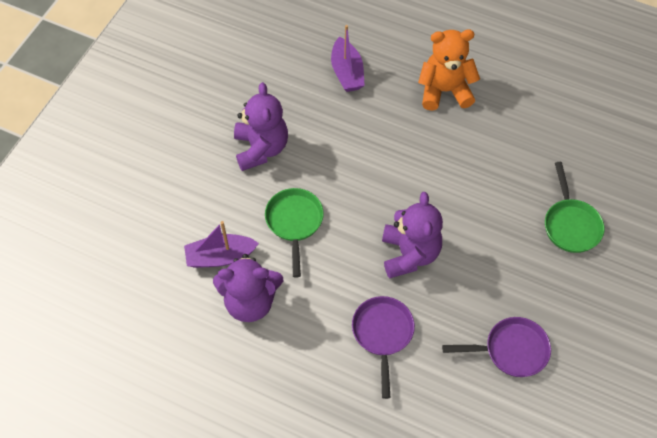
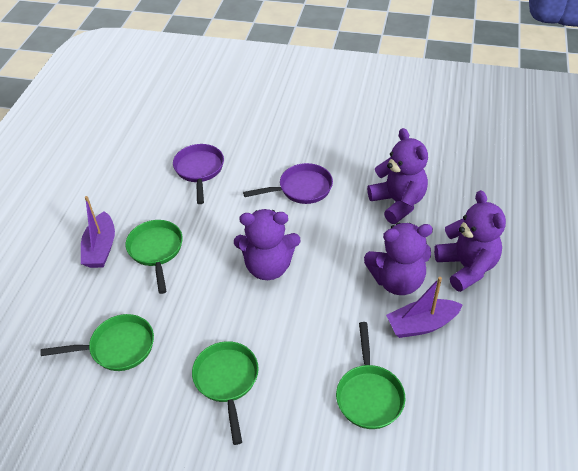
green pan: 2 -> 4
orange teddy bear: 1 -> 0
purple teddy bear: 3 -> 4

